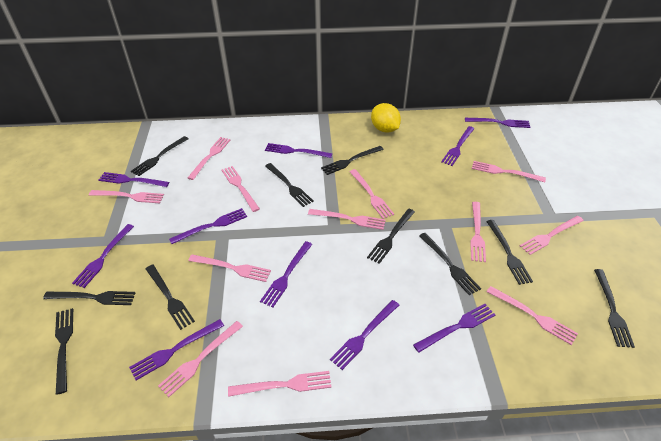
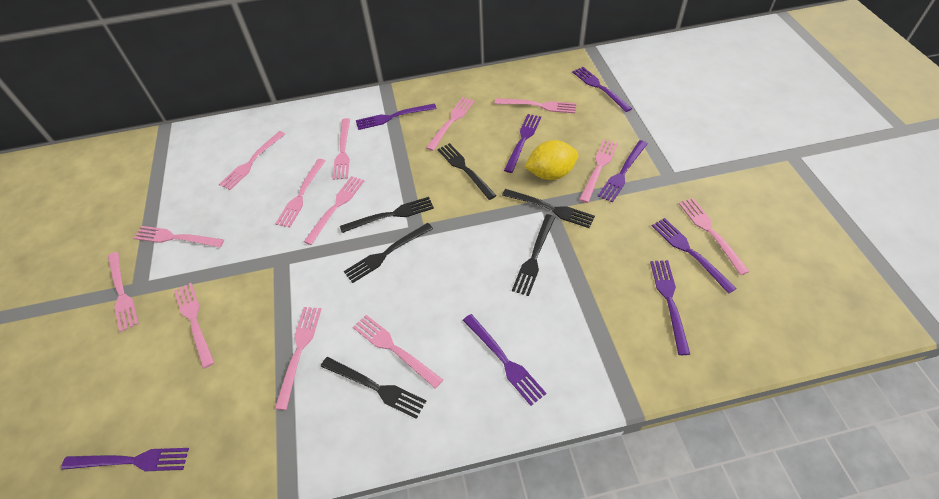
black fork: 10 -> 6
pink fork: 12 -> 13
purple fork: 10 -> 8

